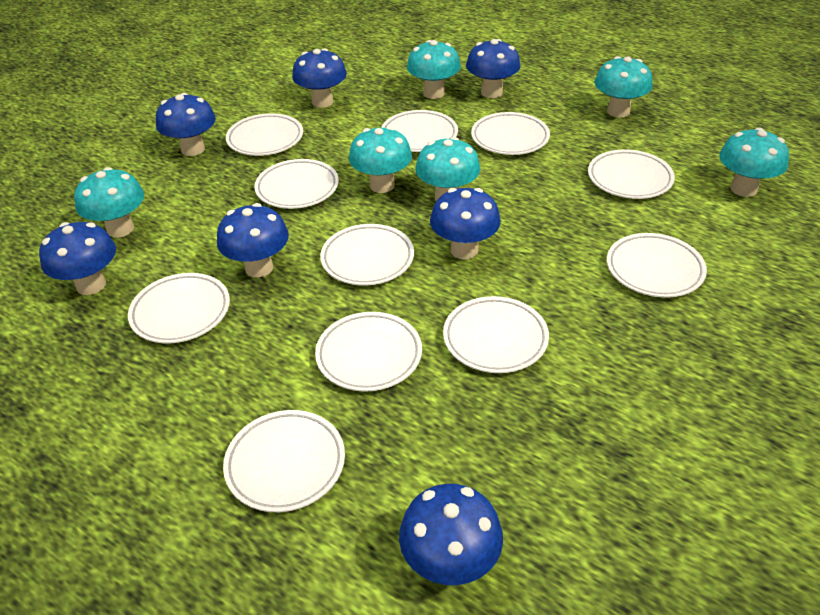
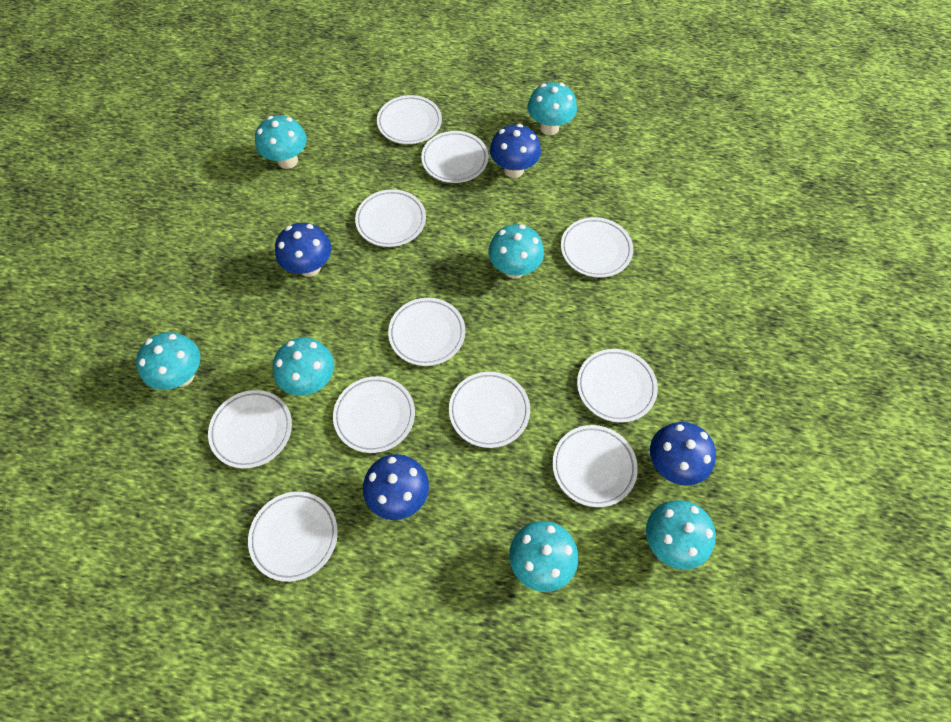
blue mushroom: 7 -> 4
turquoise mushroom: 6 -> 7

